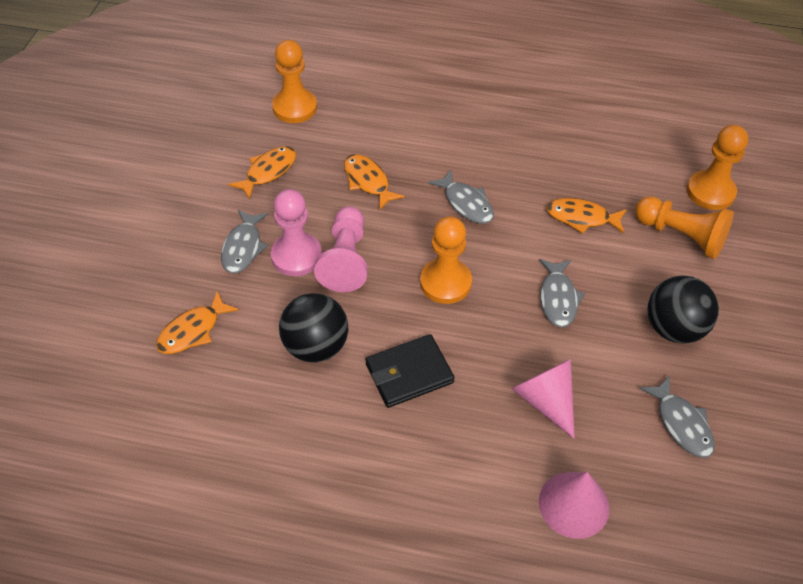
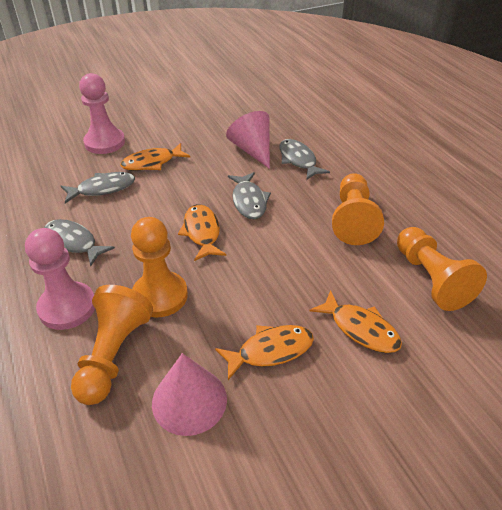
black ball: 2 -> 0
black wallet: 1 -> 0

